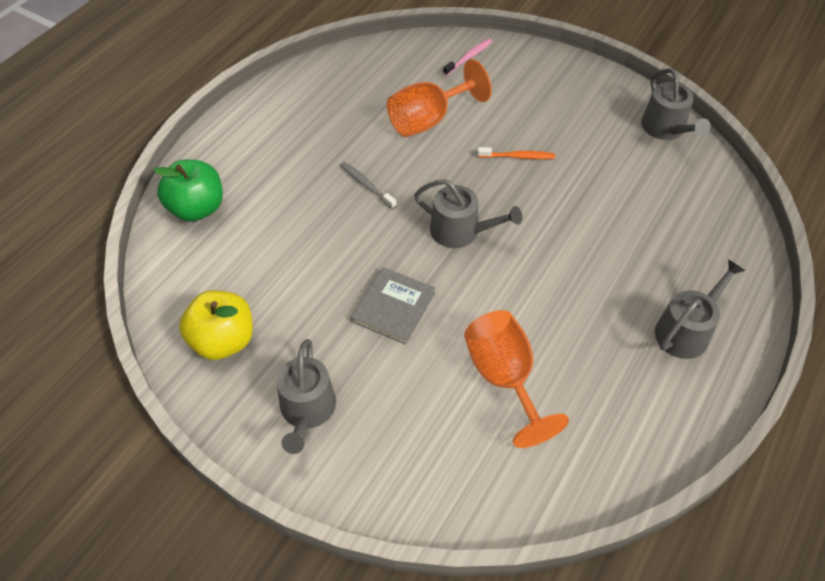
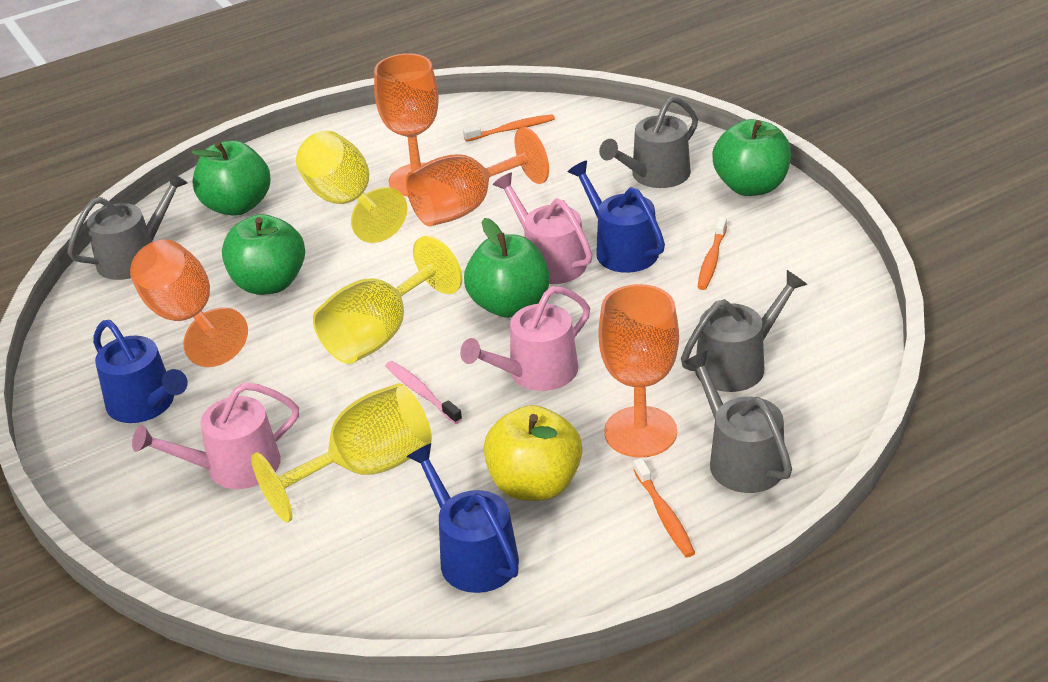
blue watering can: 0 -> 3
green apple: 1 -> 4
grey book: 1 -> 0
grey toothbrush: 1 -> 0
orange goblet: 2 -> 4
orange toothbrush: 1 -> 3
pink watering can: 0 -> 3
yellow goblet: 0 -> 3

